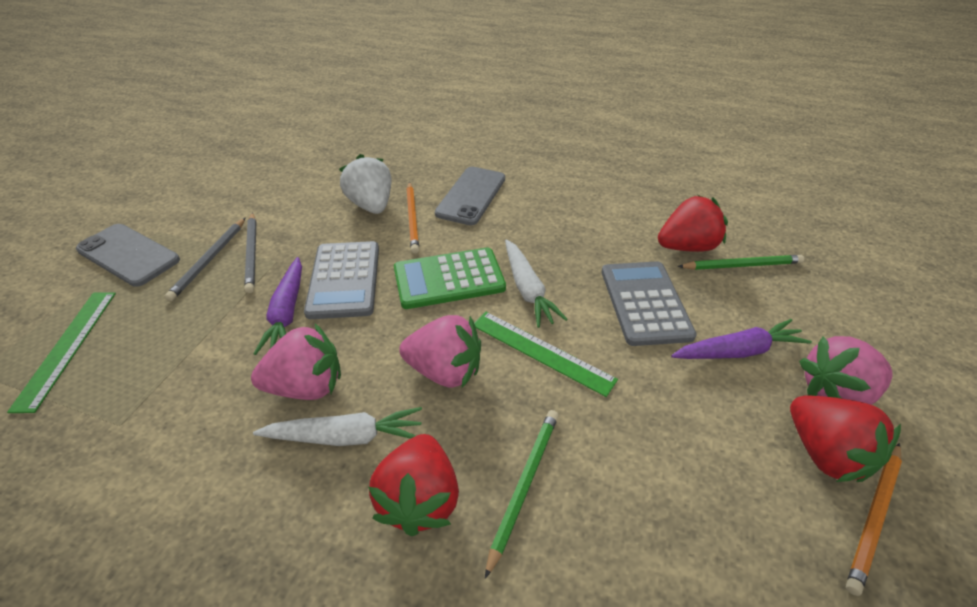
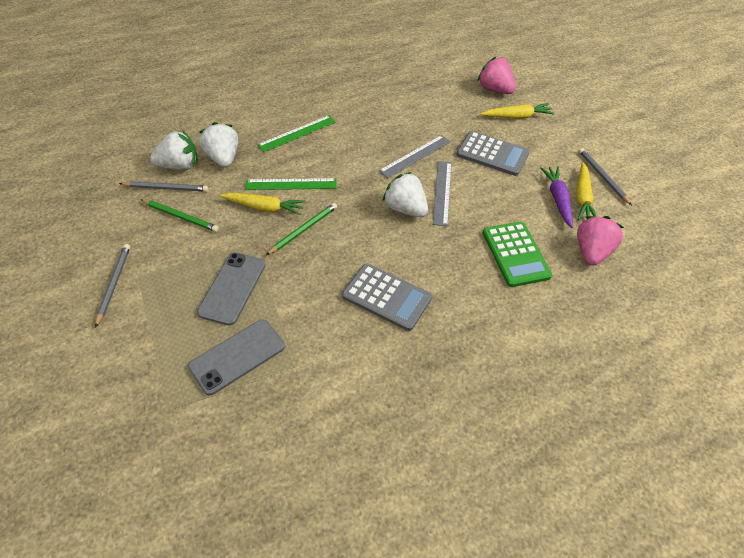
grey pencil: 2 -> 3
grey ruler: 0 -> 2
orange pencil: 2 -> 0
pink strawberry: 3 -> 2
purple carrot: 2 -> 1
red strawberry: 3 -> 0
white carrot: 2 -> 0
white strawberry: 1 -> 3
yellow carrot: 0 -> 3

